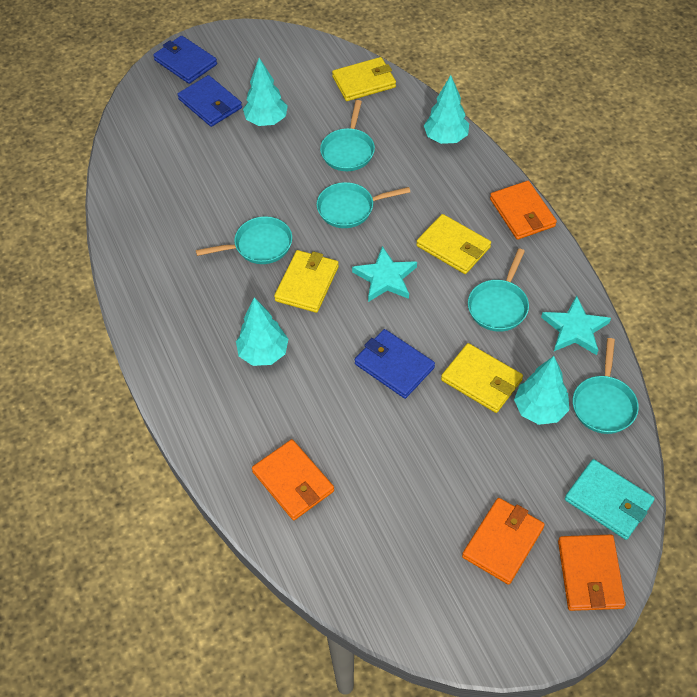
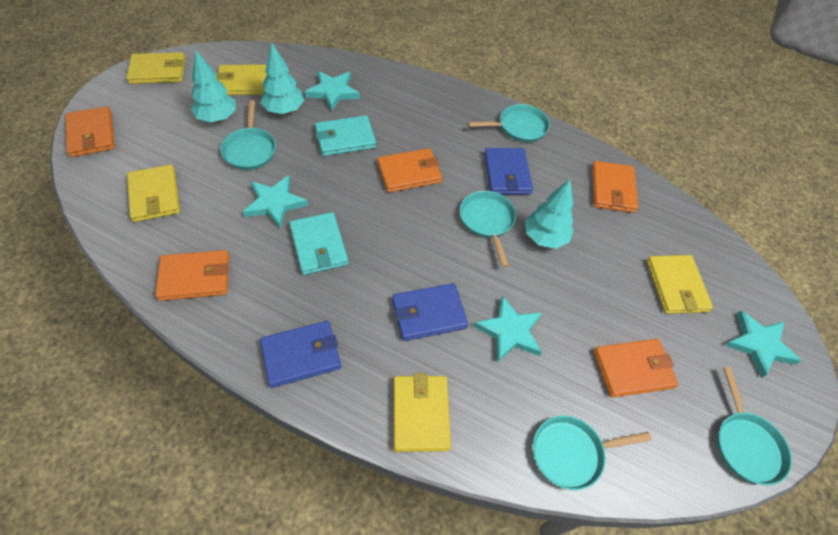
orange wallet: 4 -> 5
turquoise star: 2 -> 4
turquoise tree: 4 -> 3
turquoise wallet: 1 -> 2
yellow wallet: 4 -> 5

